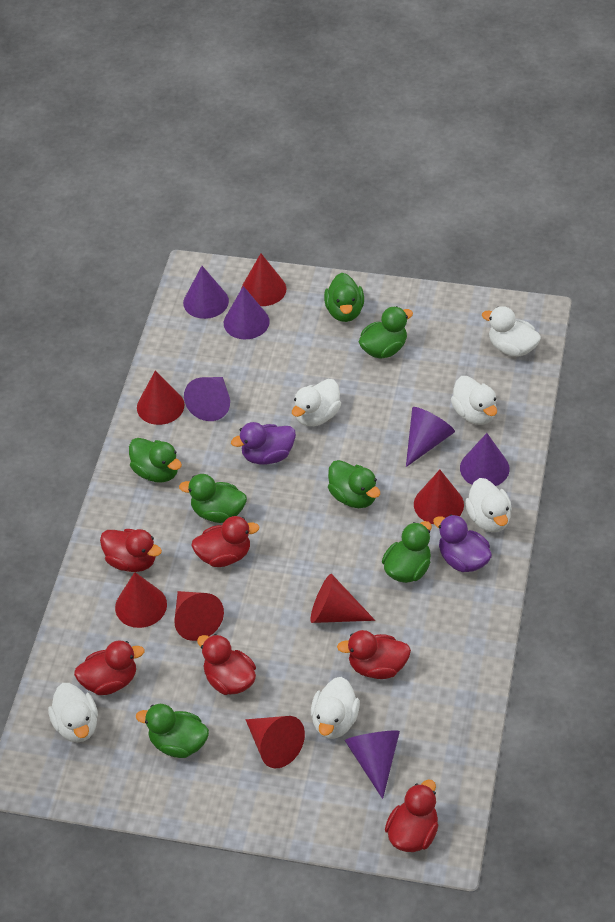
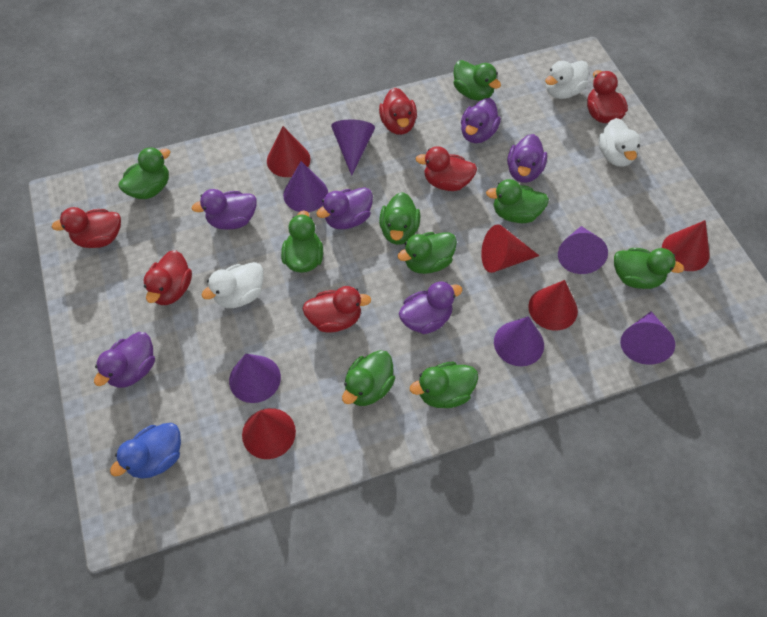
blue duck: 0 -> 1
green duck: 7 -> 9
purple duck: 2 -> 6
red cone: 7 -> 5
white duck: 6 -> 3

